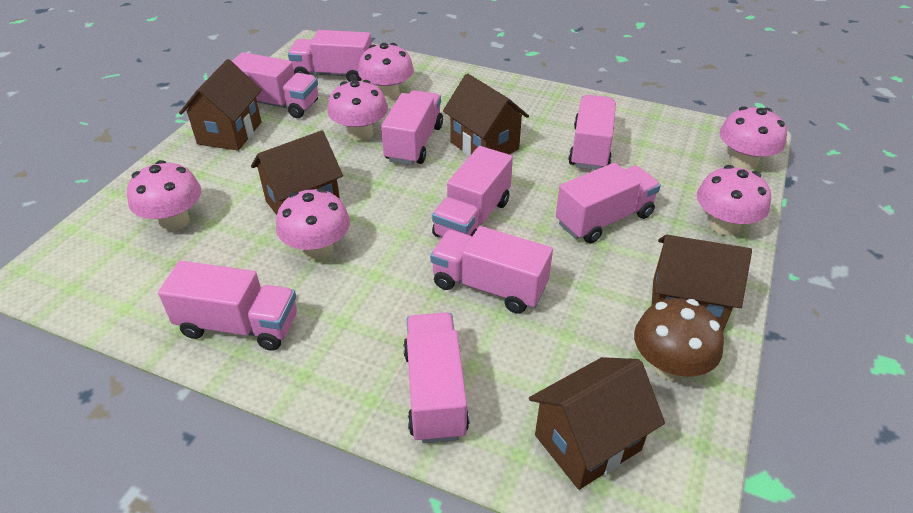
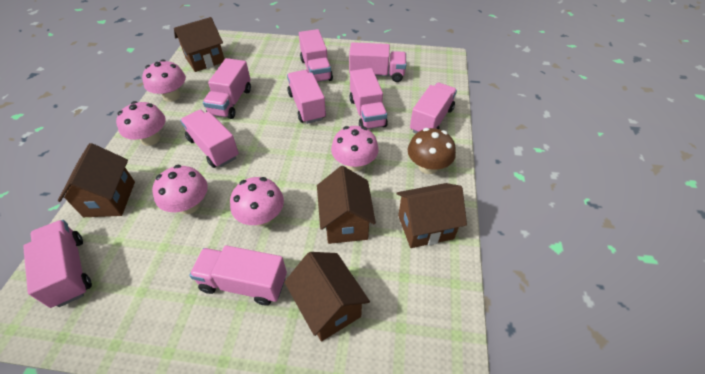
pink mushroom: 6 -> 5

